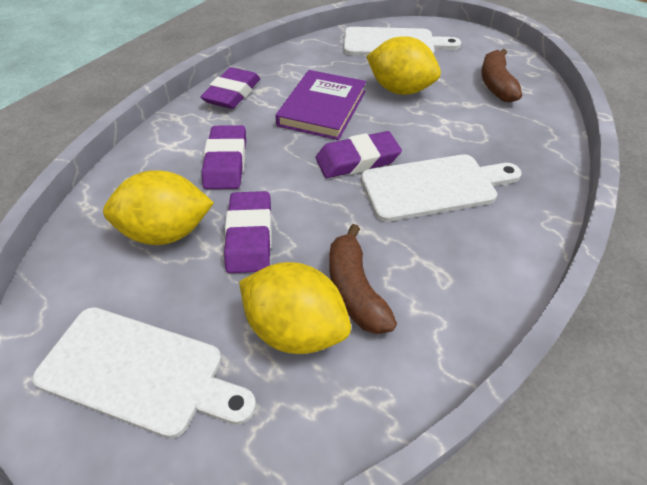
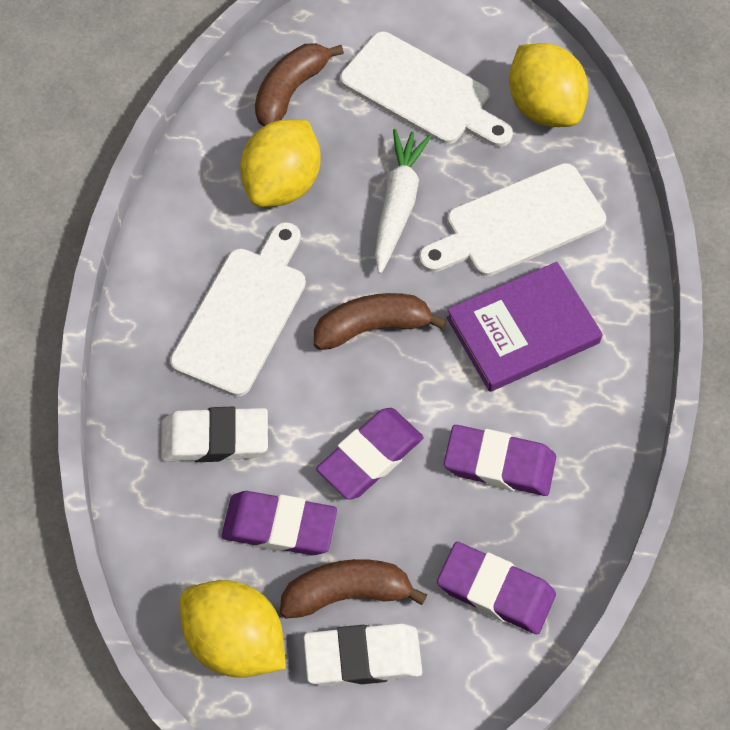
brown banana: 2 -> 3
white carrot: 0 -> 1
white eraser: 0 -> 2

